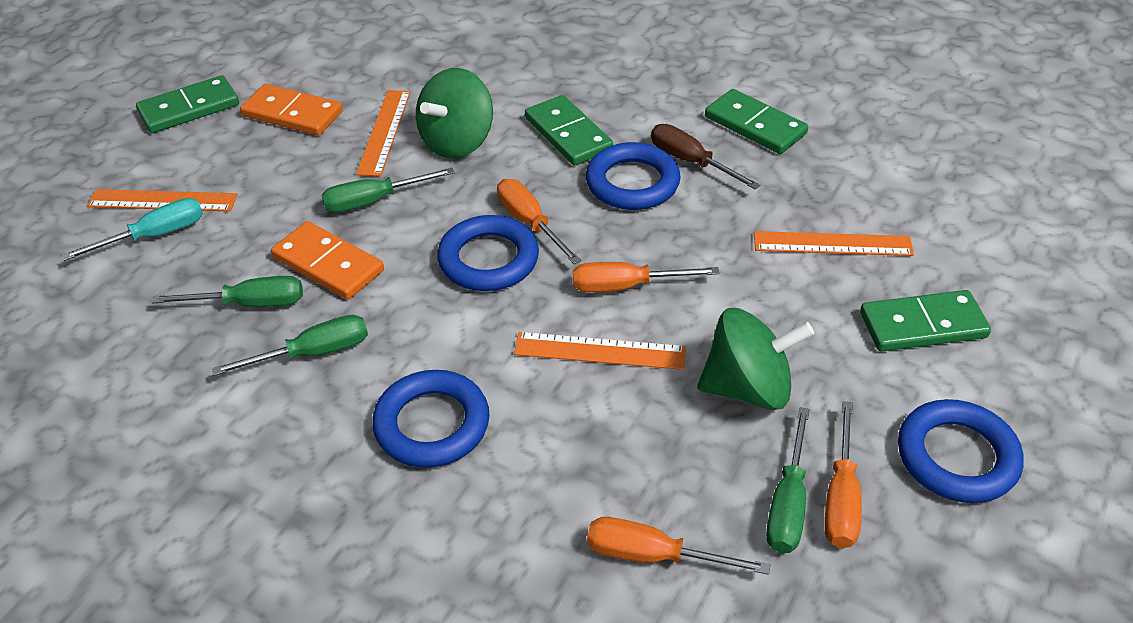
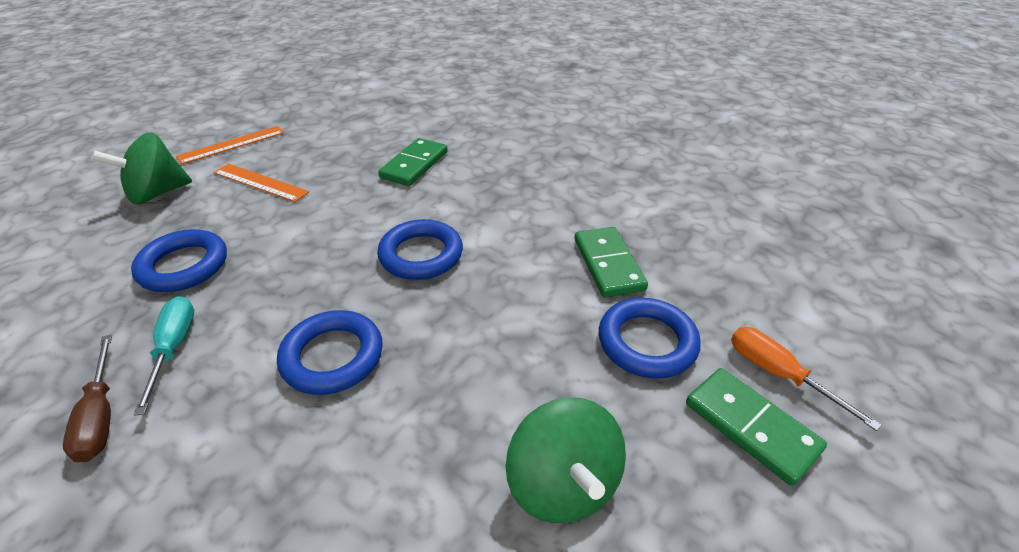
green domino: 4 -> 3
green screwdriver: 4 -> 0
orange domino: 2 -> 0
orange ruler: 4 -> 2
orange screwdriver: 4 -> 1

